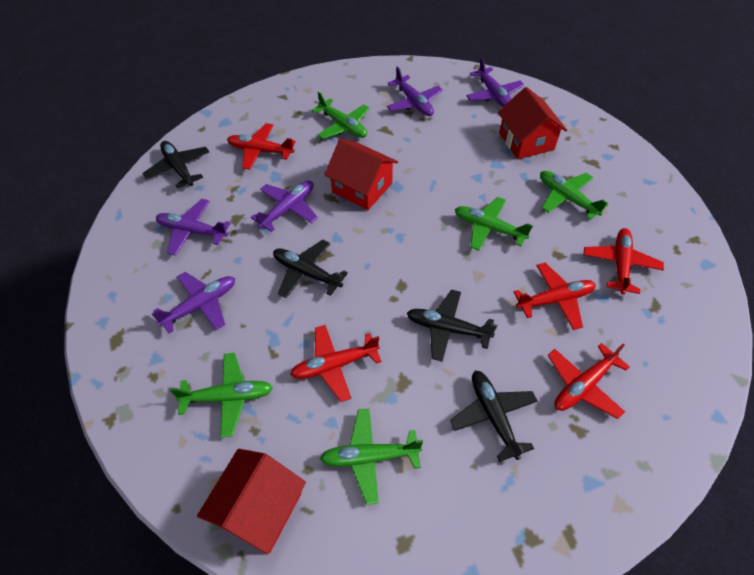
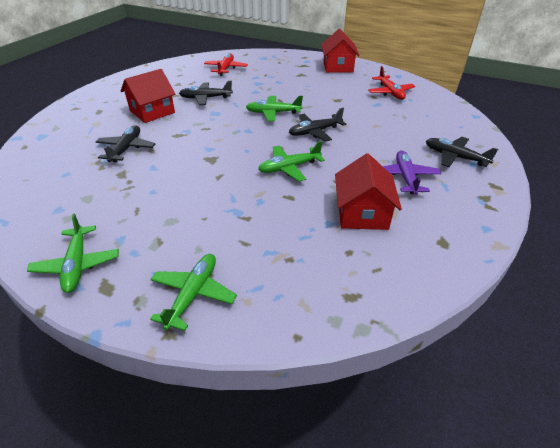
green plane: 5 -> 4
purple plane: 5 -> 1
red plane: 5 -> 2

